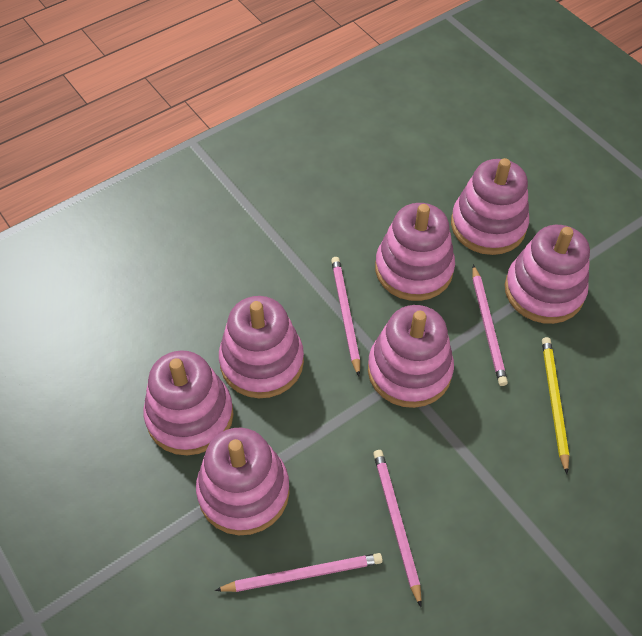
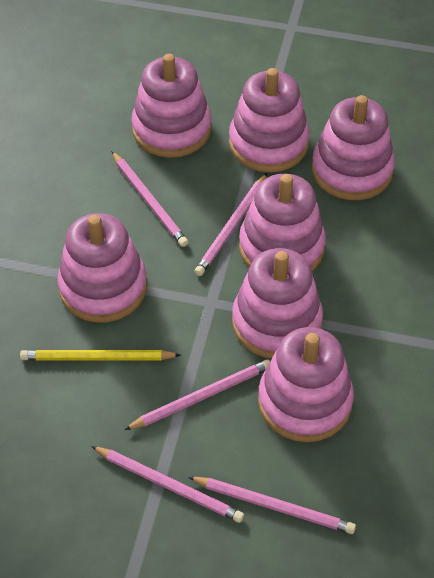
pink pencil: 4 -> 5

